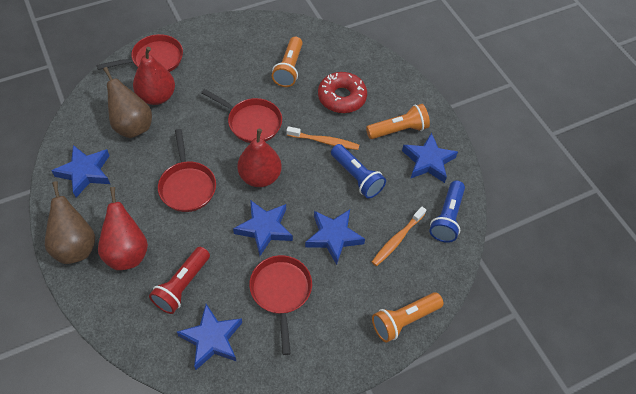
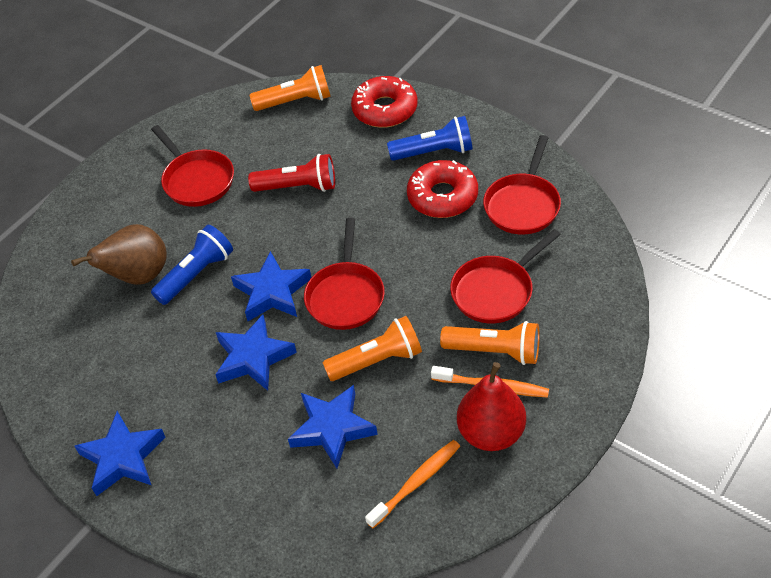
blue star: 5 -> 4
brown pear: 2 -> 1
red donut: 1 -> 2
red pear: 3 -> 1

